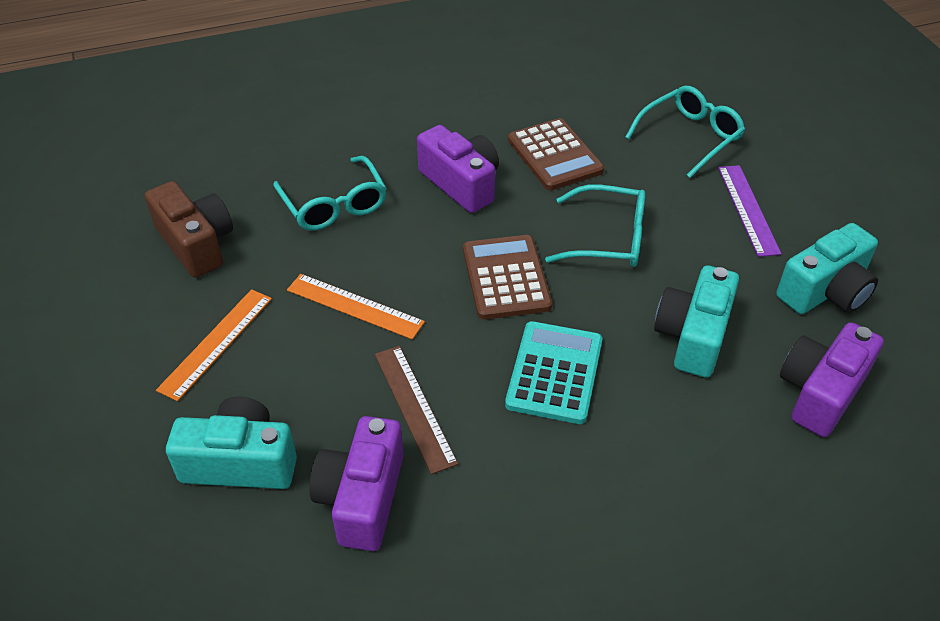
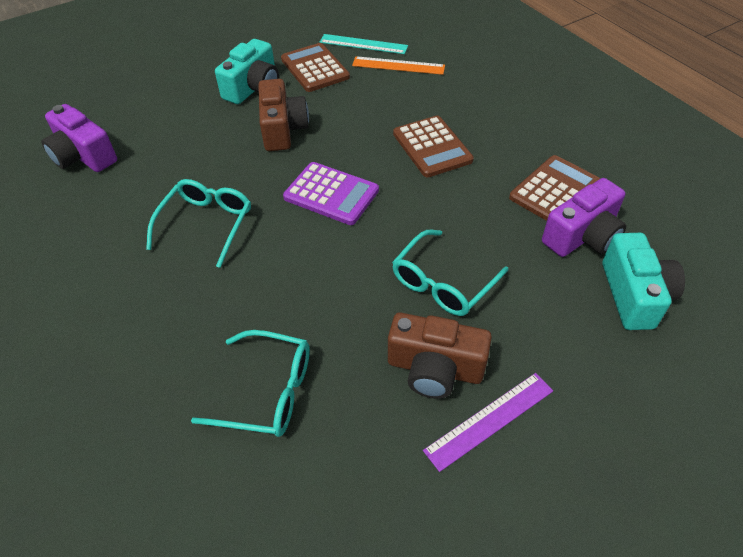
brown calculator: 2 -> 3
brown camera: 1 -> 2
brown ruler: 1 -> 0
orange ruler: 2 -> 1
purple calculator: 0 -> 1
purple camera: 3 -> 2
turquoise calculator: 1 -> 0
turquoise camera: 3 -> 2
turquoise ruler: 0 -> 1

